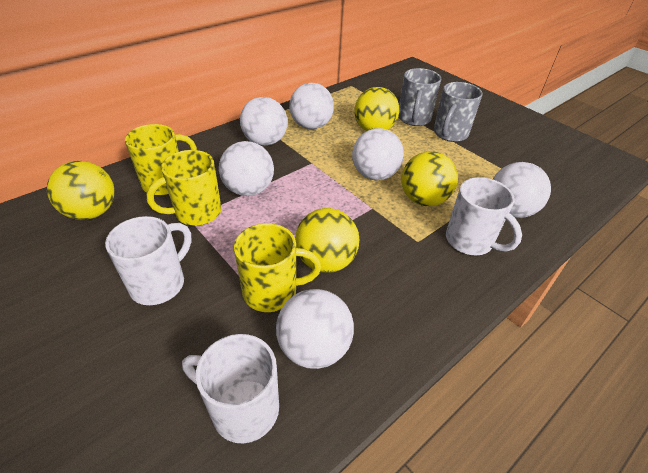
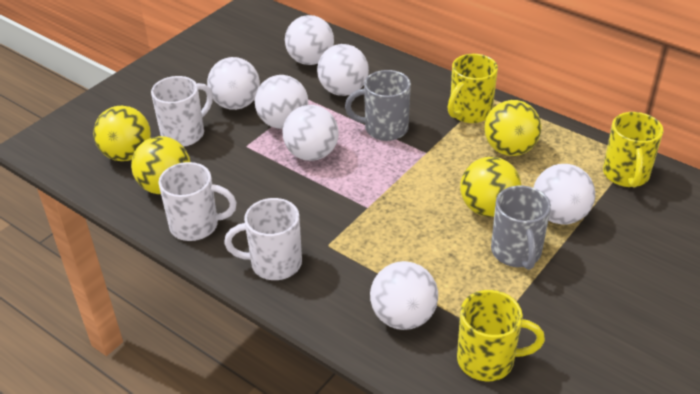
white ball: 6 -> 7

